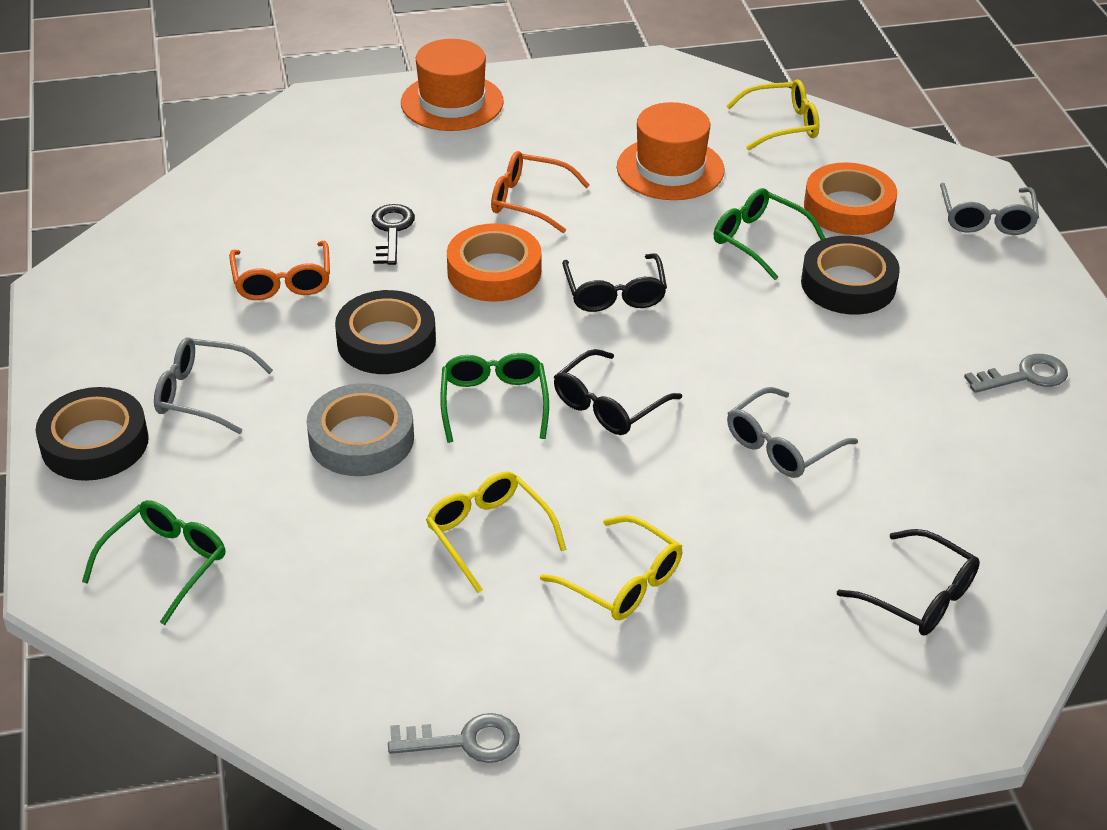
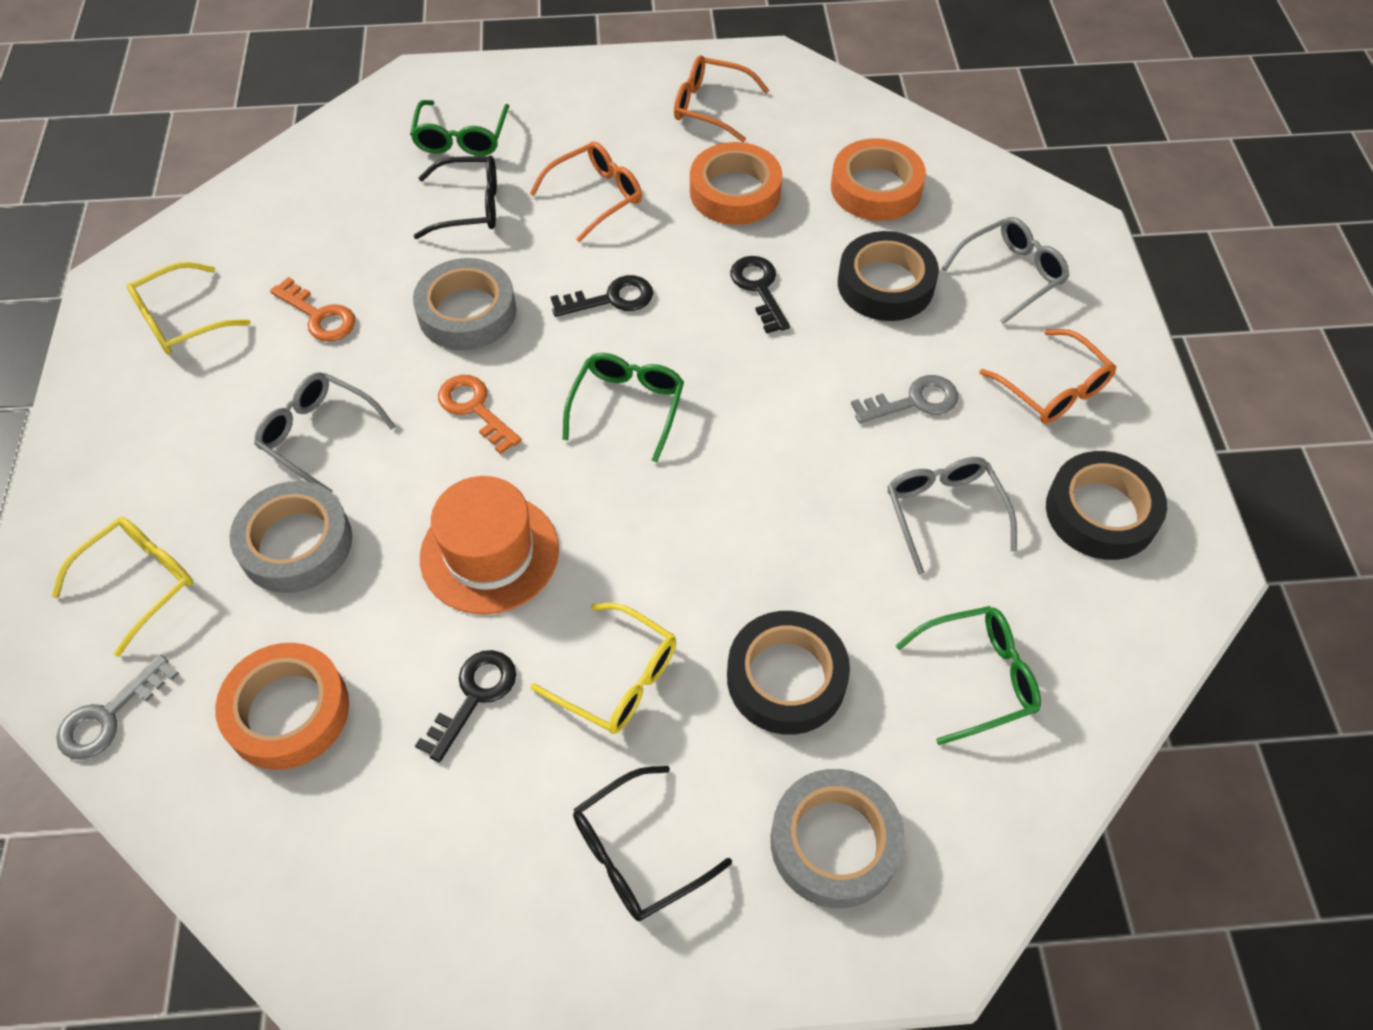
black glasses: 3 -> 2
black key: 1 -> 3
grey tape: 1 -> 3
orange glasses: 2 -> 3
orange hat: 2 -> 1
orange key: 0 -> 2
orange tape: 2 -> 3

